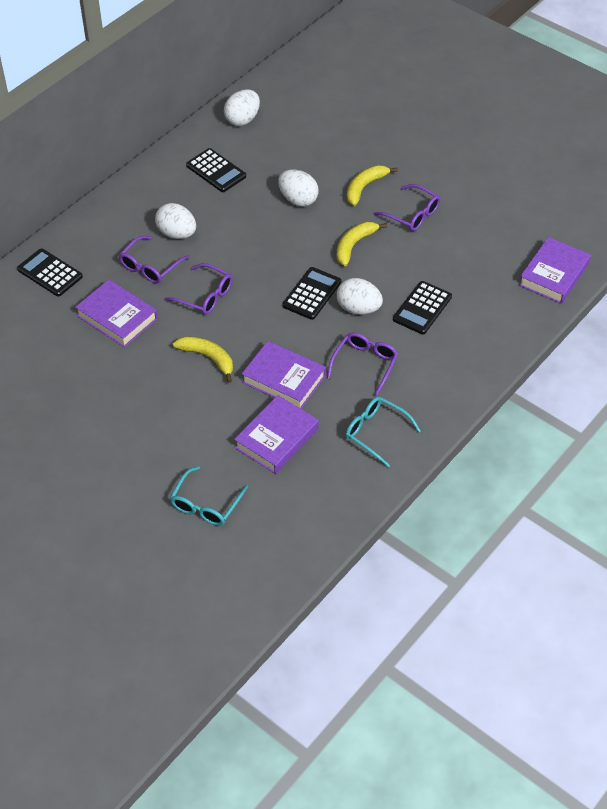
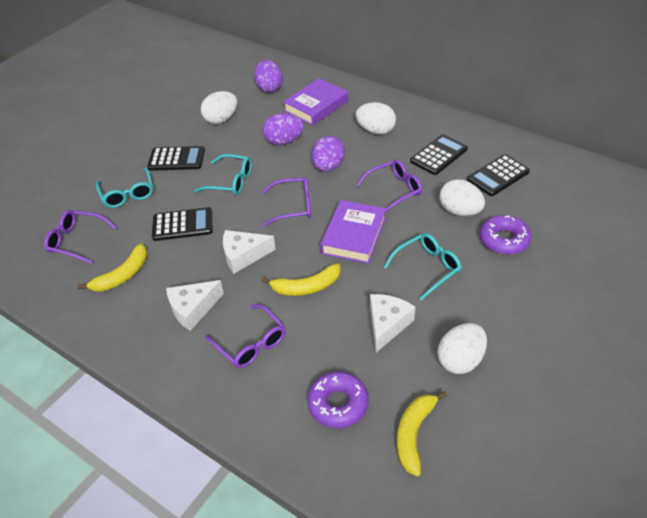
purple book: 4 -> 2
purple donut: 0 -> 2
purple egg: 0 -> 3
turquoise glasses: 2 -> 3
white cheese: 0 -> 3

